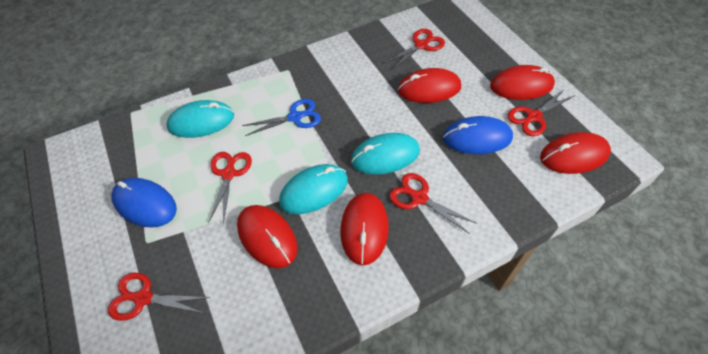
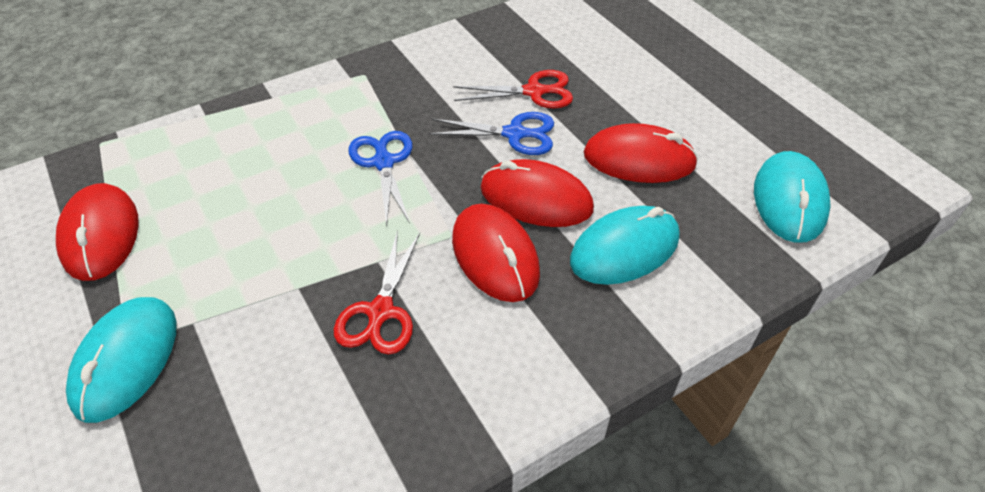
blue mouse: 2 -> 0
blue scissors: 1 -> 2
red mouse: 5 -> 4
red scissors: 5 -> 2

